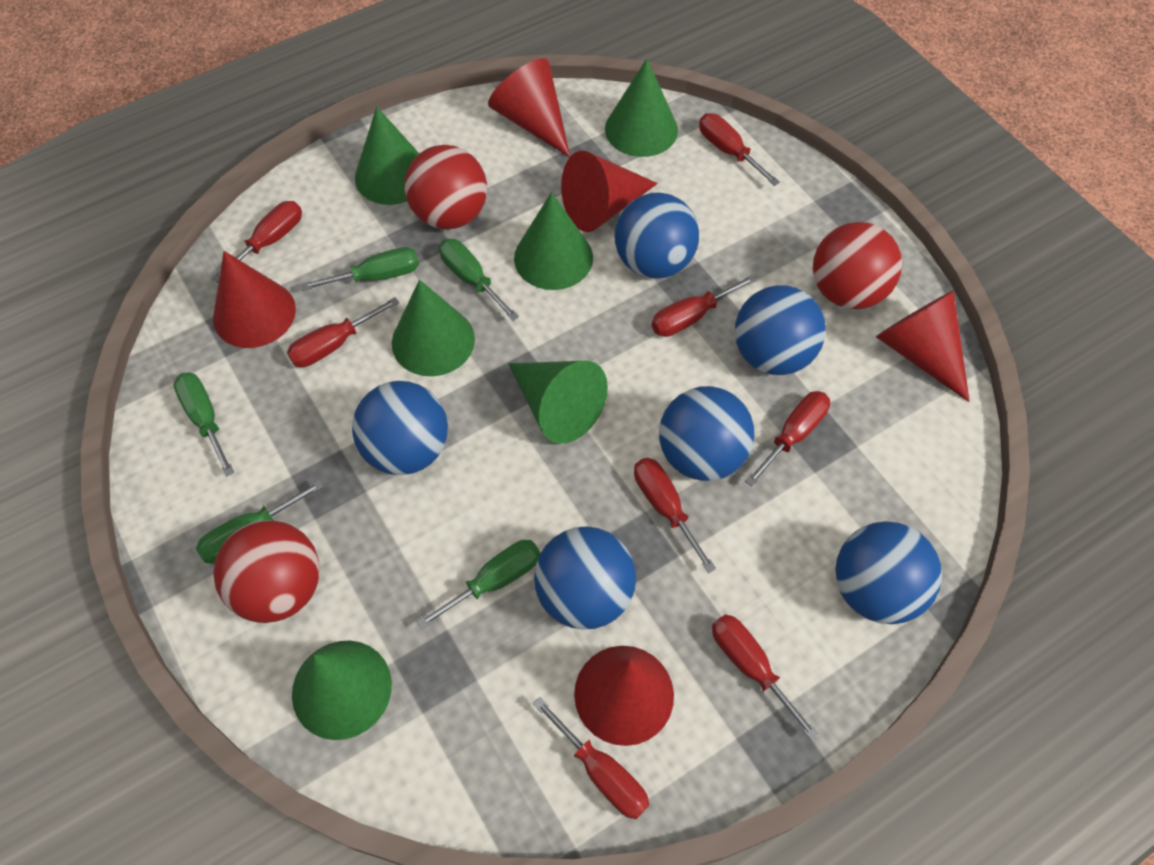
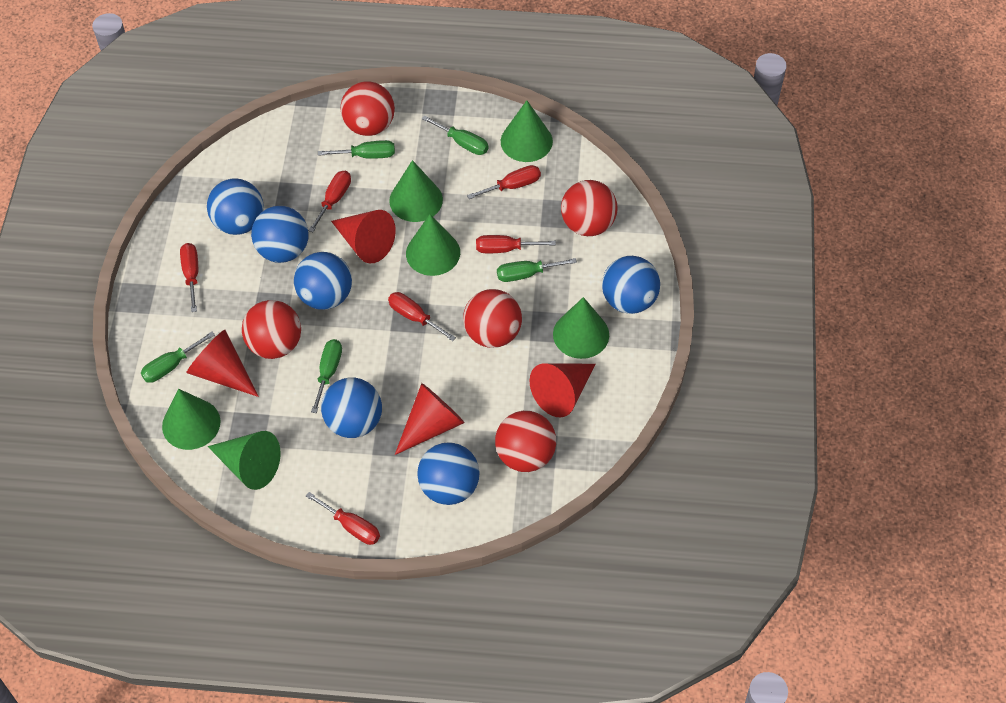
red ball: 3 -> 5
red cone: 5 -> 4
red screwdriver: 8 -> 6

